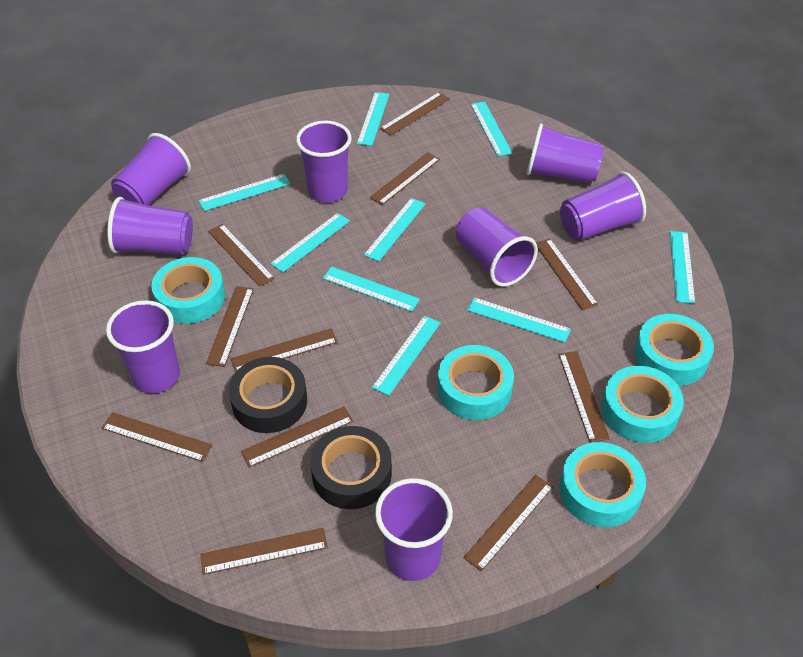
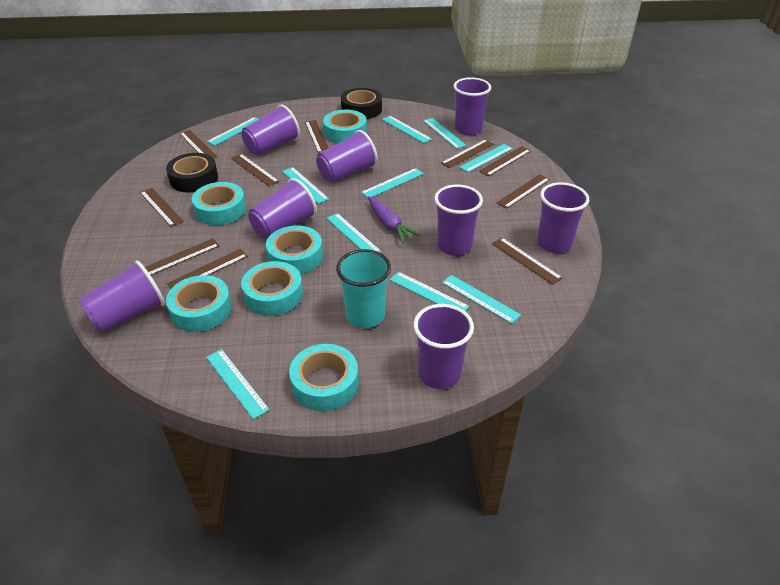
brown ruler: 11 -> 10
purple carrot: 0 -> 1
turquoise cup: 0 -> 1
turquoise ruler: 9 -> 10
turquoise tape: 5 -> 6

